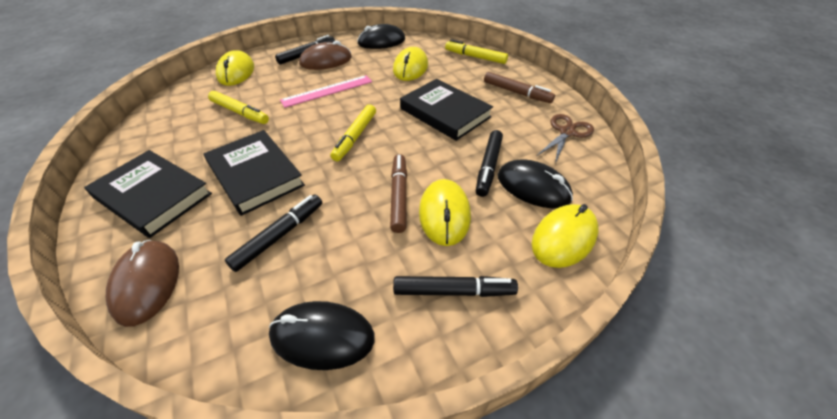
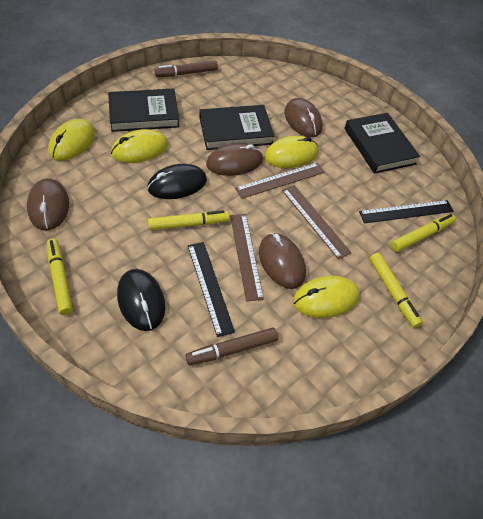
black marker: 4 -> 0
black mouse: 3 -> 2
black ruler: 0 -> 2
brown mouse: 2 -> 4
brown ruler: 0 -> 3
brown scissors: 1 -> 0
pink ruler: 1 -> 0
yellow marker: 3 -> 4

